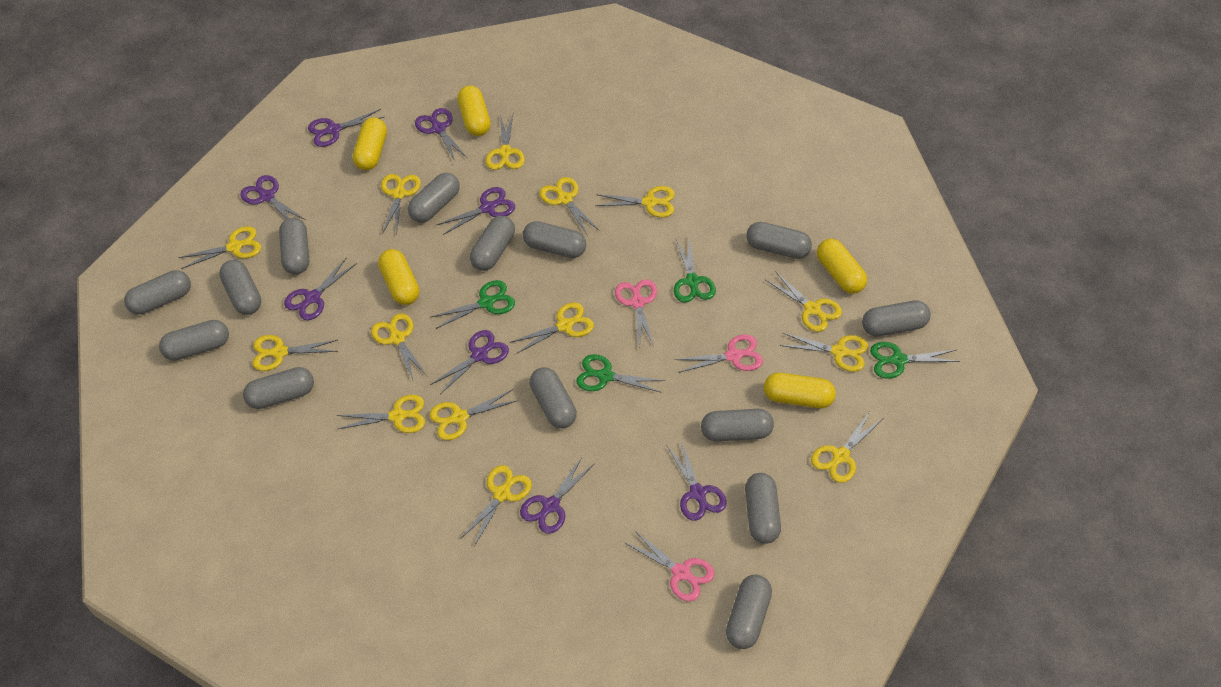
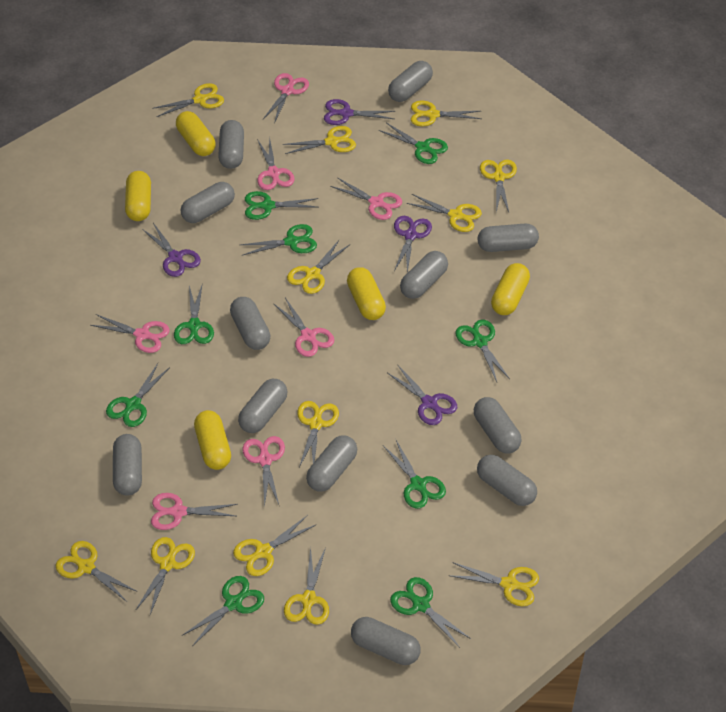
green scissors: 4 -> 9
grey capsule: 14 -> 12
pink scissors: 3 -> 7
purple scissors: 8 -> 4
yellow scissors: 14 -> 12

